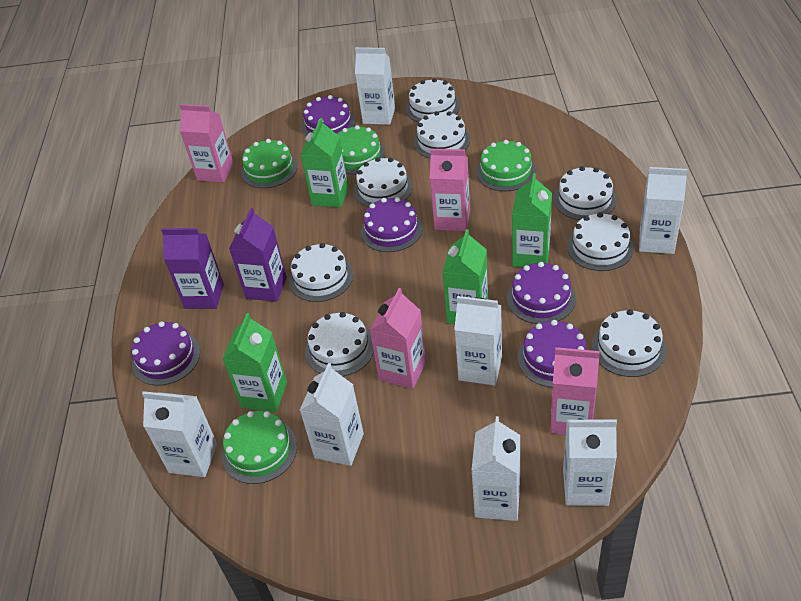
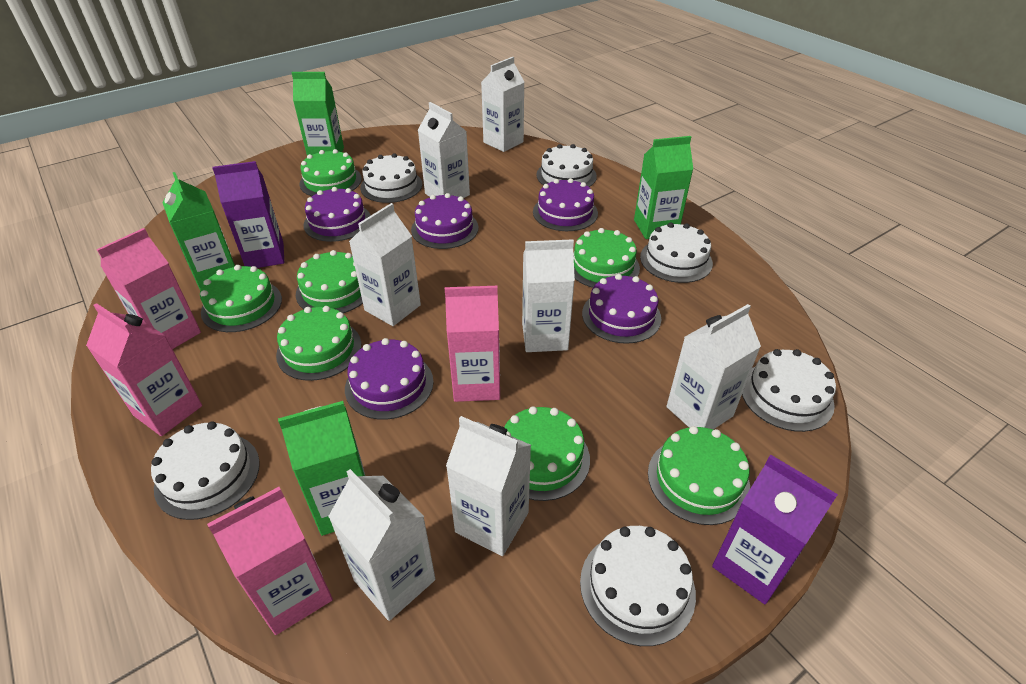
green cake: 4 -> 7
white cake: 8 -> 6

